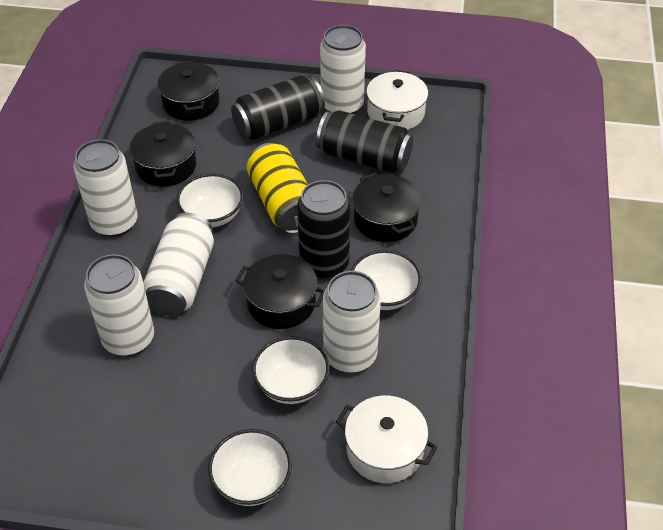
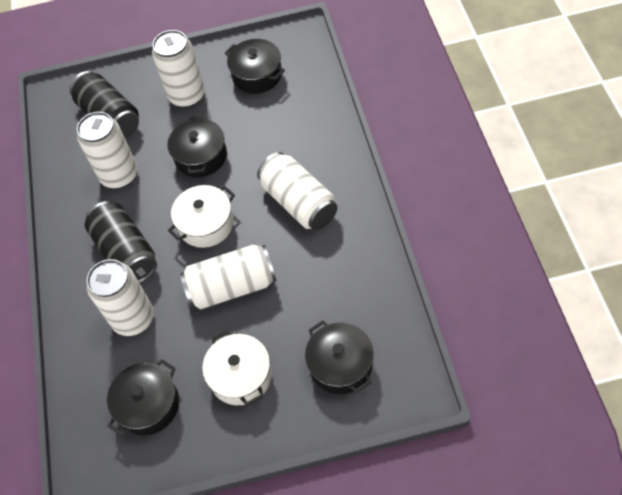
black can: 3 -> 2
white bowl: 4 -> 0
yellow can: 1 -> 0

